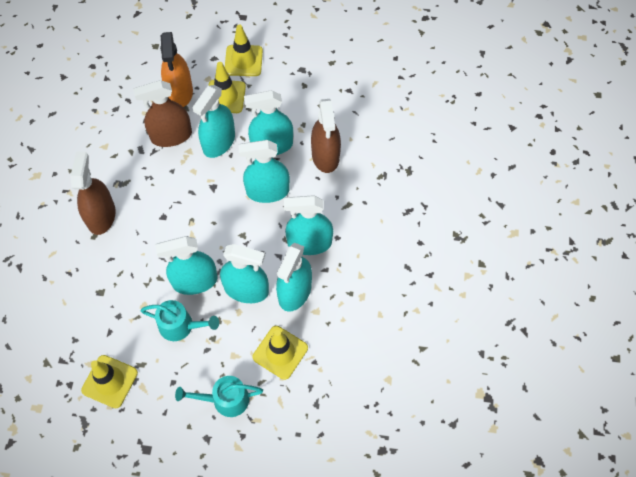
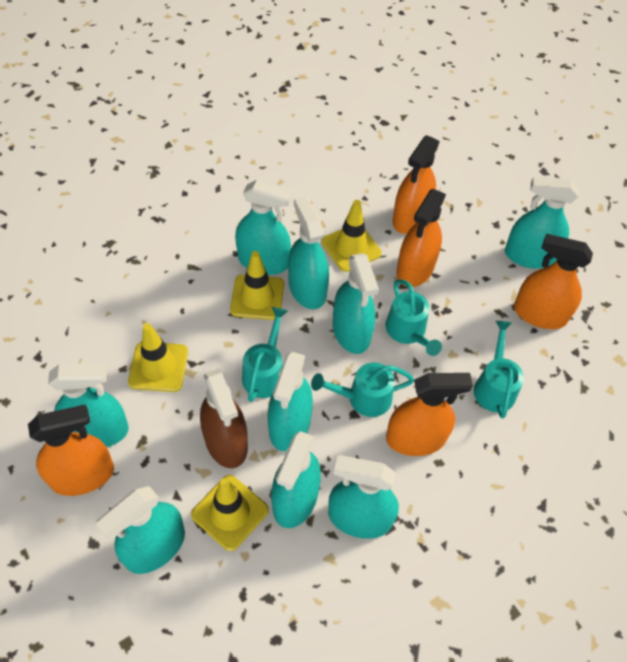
brown spray bottle: 3 -> 1
orange spray bottle: 1 -> 5
turquoise spray bottle: 7 -> 9
turquoise watering can: 2 -> 4

